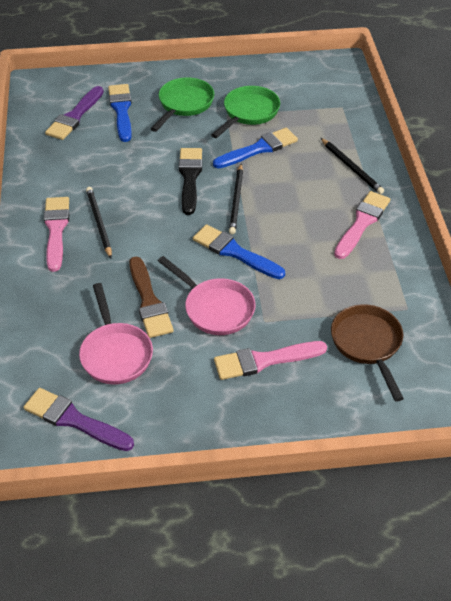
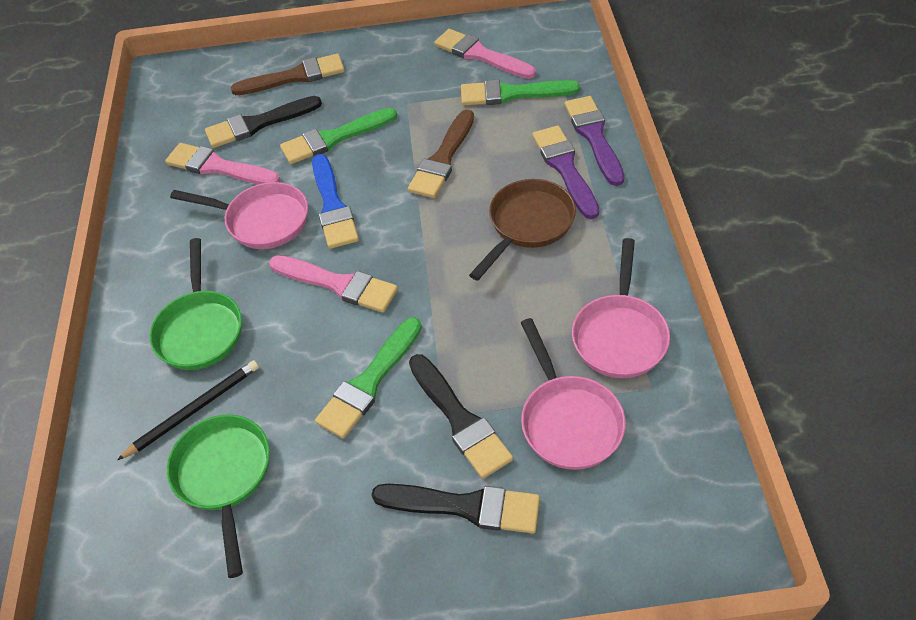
black brush: 1 -> 3
black pencil: 3 -> 1
blue brush: 3 -> 1
brown brush: 1 -> 2
green brush: 0 -> 3
pink pan: 2 -> 3

